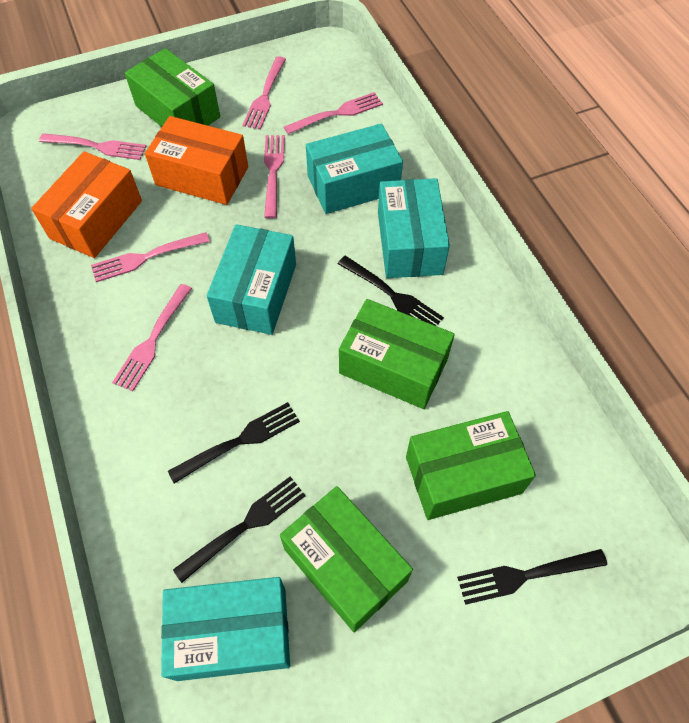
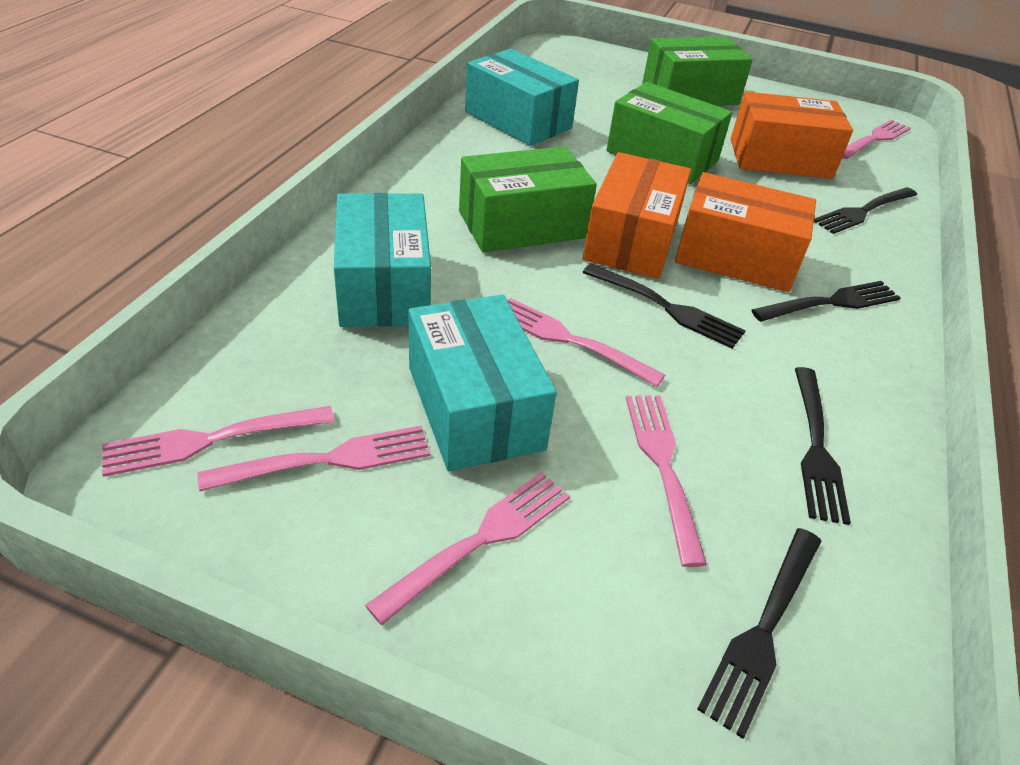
black fork: 4 -> 5
green box: 4 -> 3
orange box: 2 -> 3
turquoise box: 4 -> 3

